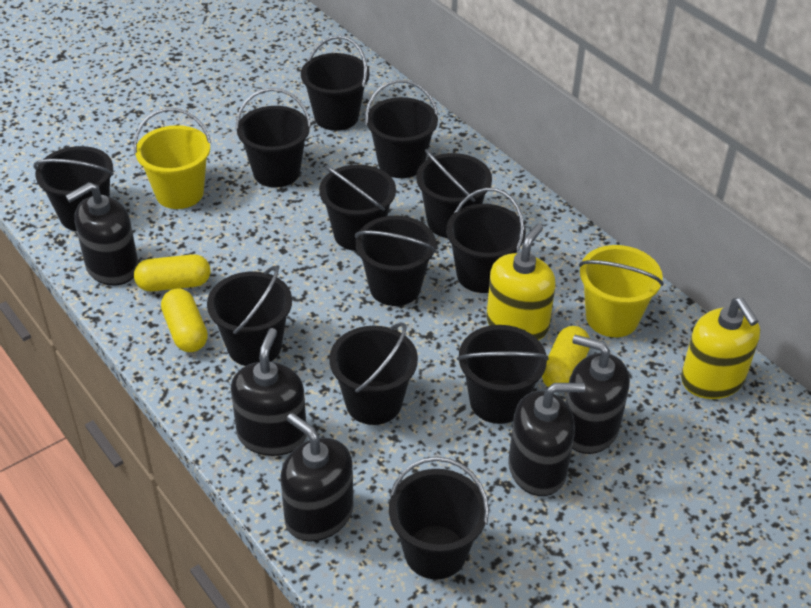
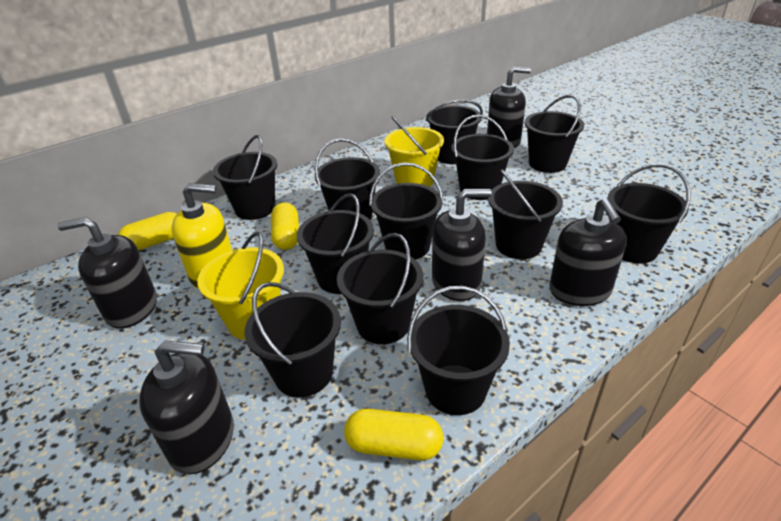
yellow soap dispenser: 2 -> 1

